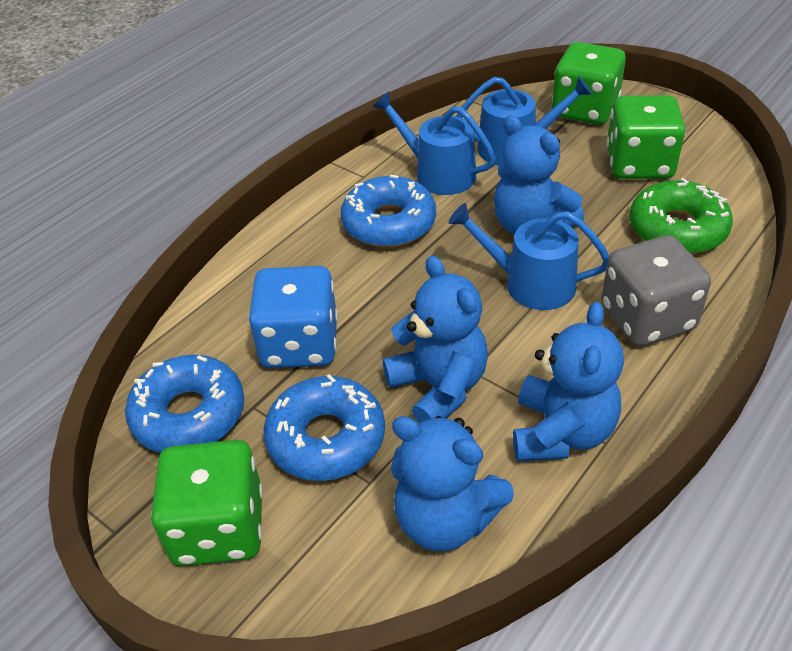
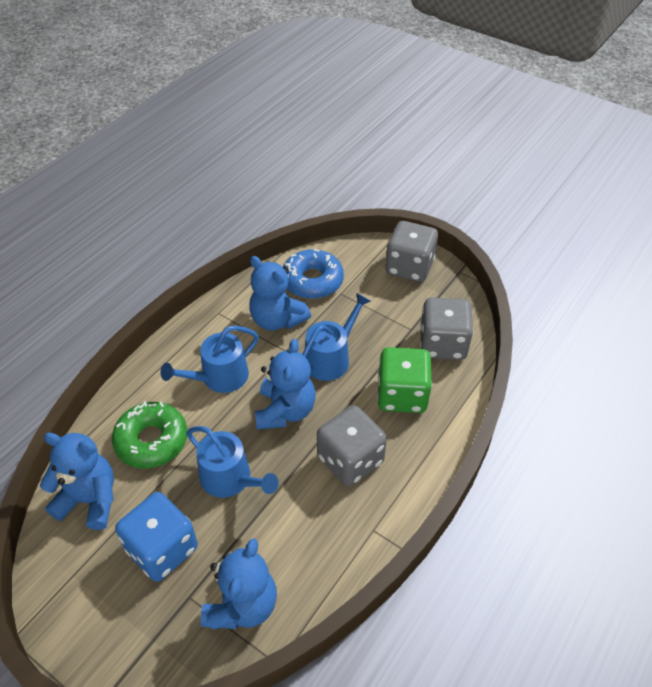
blue donut: 3 -> 1
green dice: 3 -> 1
grey dice: 1 -> 3

